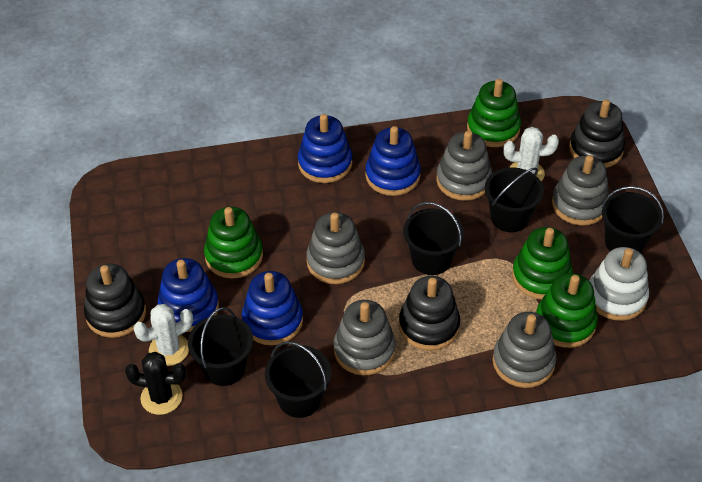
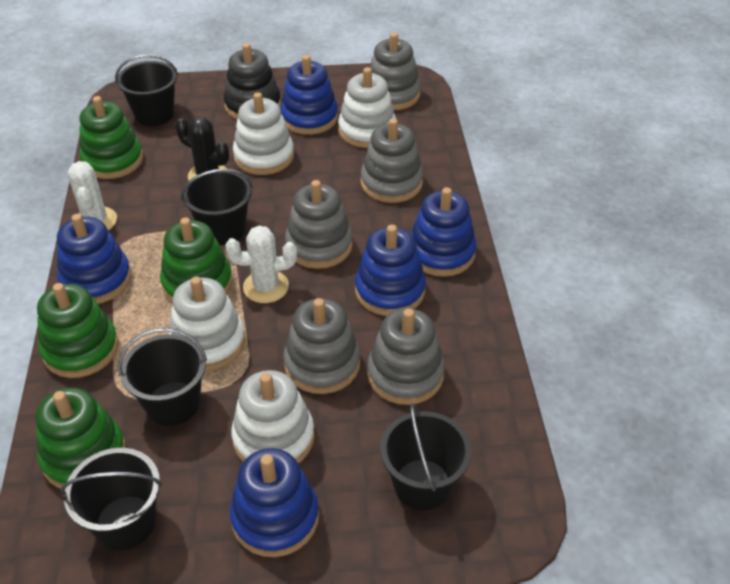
black stacking toy: 3 -> 1
blue stacking toy: 4 -> 5
white stacking toy: 1 -> 4

